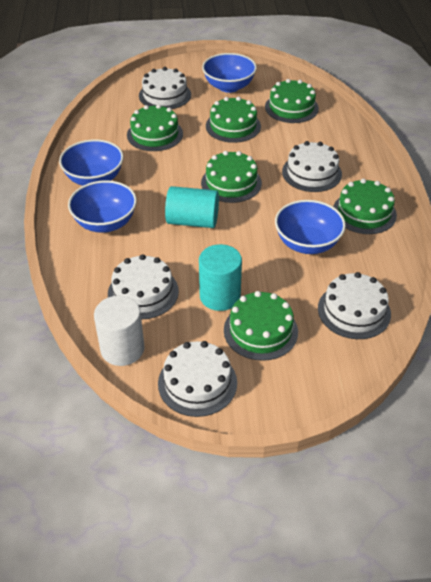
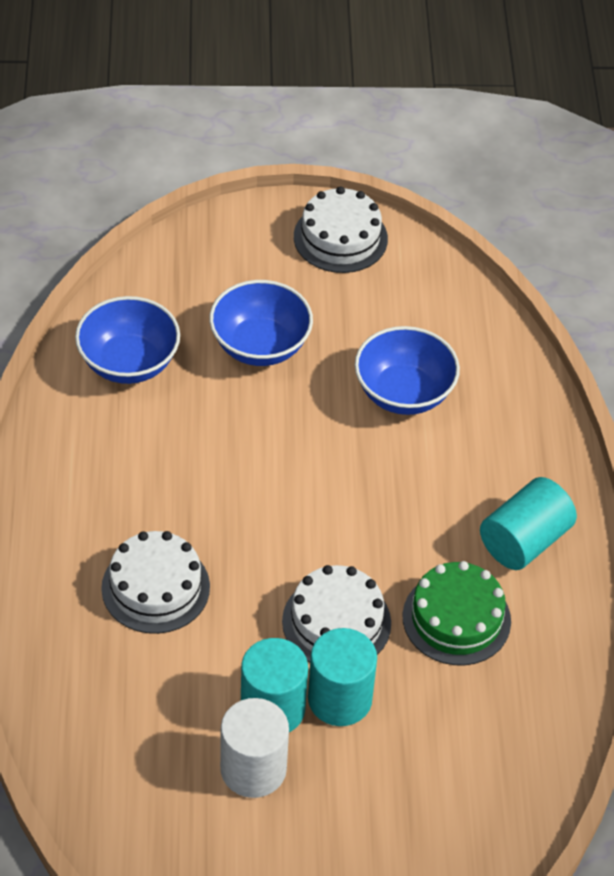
blue bowl: 4 -> 3
green cake: 6 -> 1
turquoise cylinder: 2 -> 3
white cake: 5 -> 3

